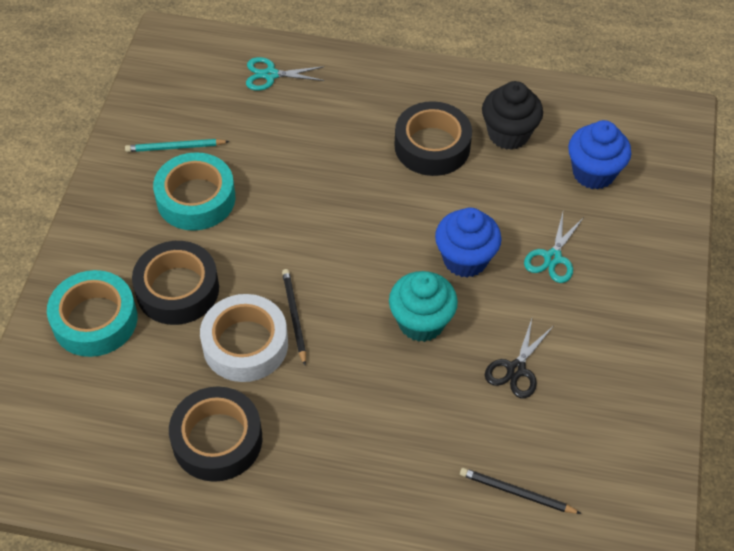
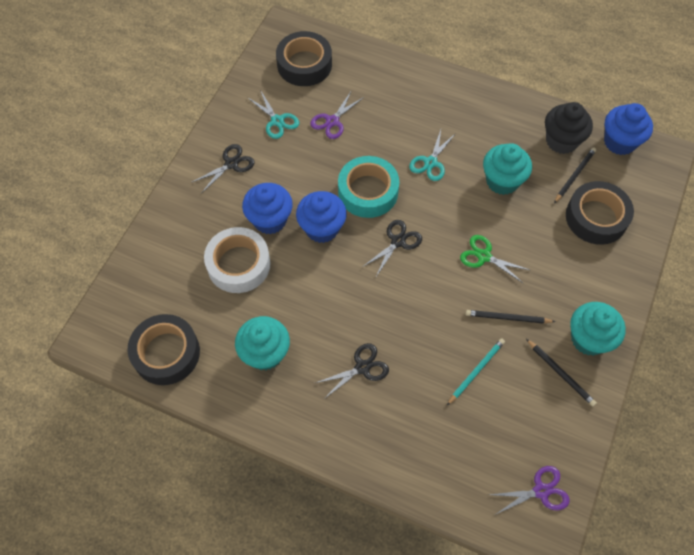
black pencil: 2 -> 3
black scissors: 1 -> 3
blue cupcake: 2 -> 3
green scissors: 0 -> 1
purple scissors: 0 -> 2
turquoise cupcake: 1 -> 3
turquoise tape: 2 -> 1

